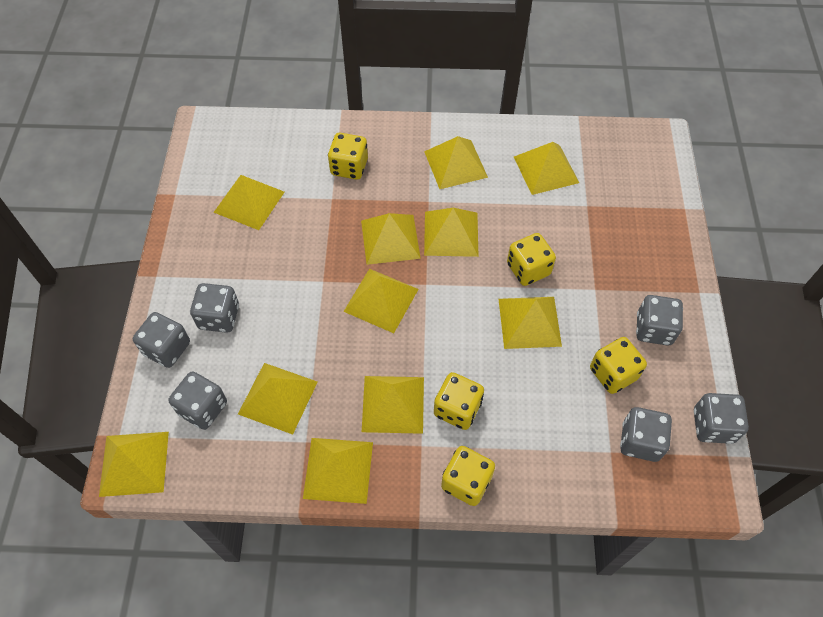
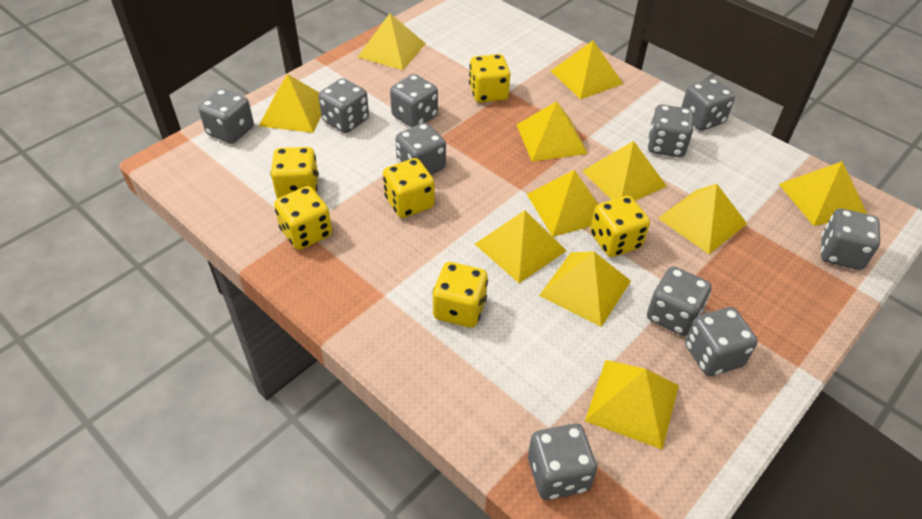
grey dice: 6 -> 10
yellow dice: 5 -> 6

